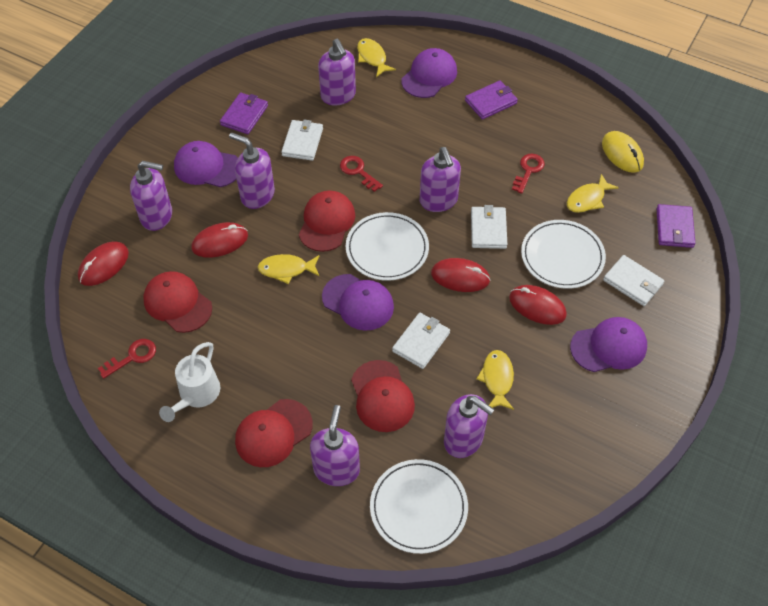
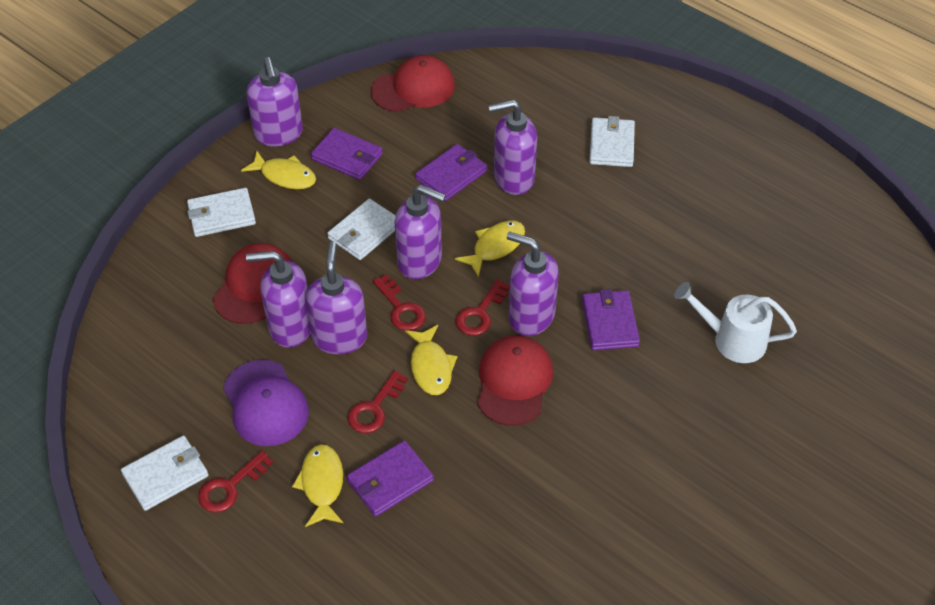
purple cap: 4 -> 1
purple wallet: 3 -> 4
red cap: 4 -> 3
red key: 3 -> 4
red mouse: 4 -> 0
white plate: 3 -> 0
yellow mouse: 1 -> 0

